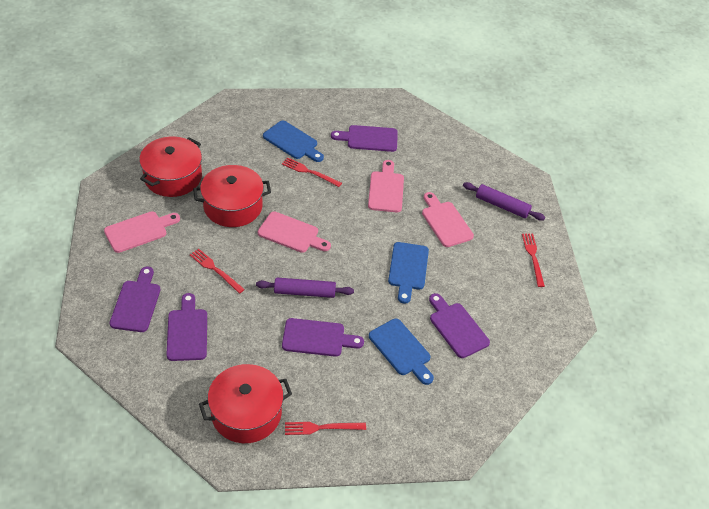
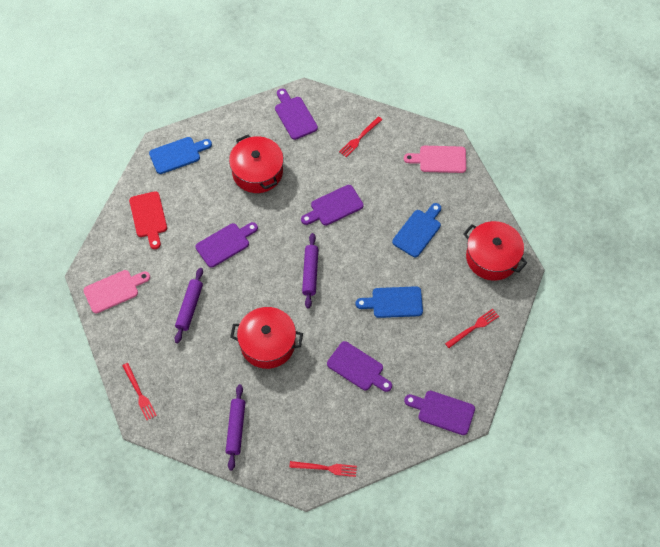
pink cutting board: 4 -> 2
purple rolling pin: 2 -> 3
red cutting board: 0 -> 1

